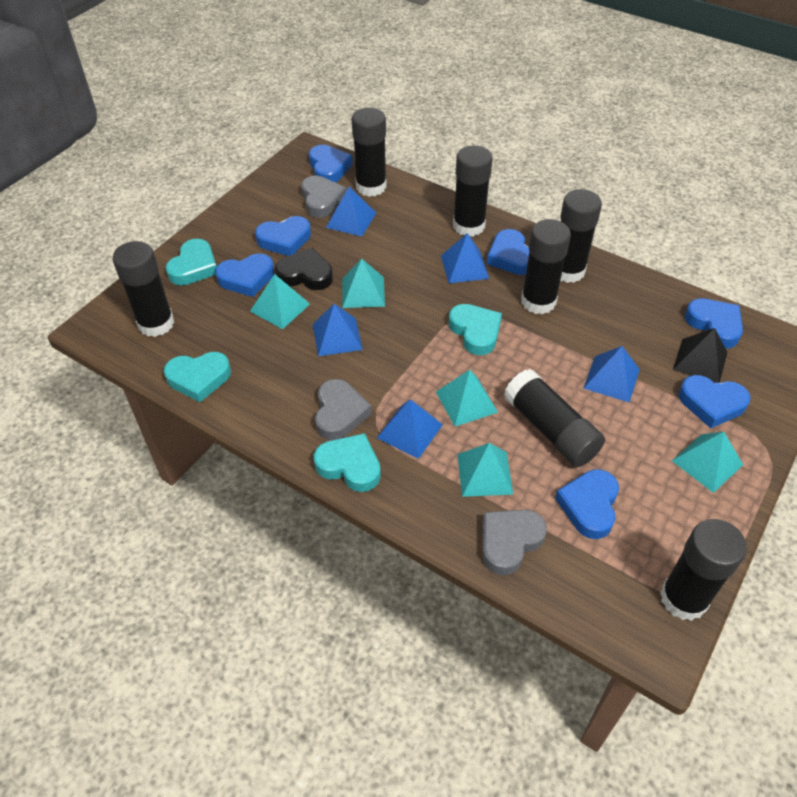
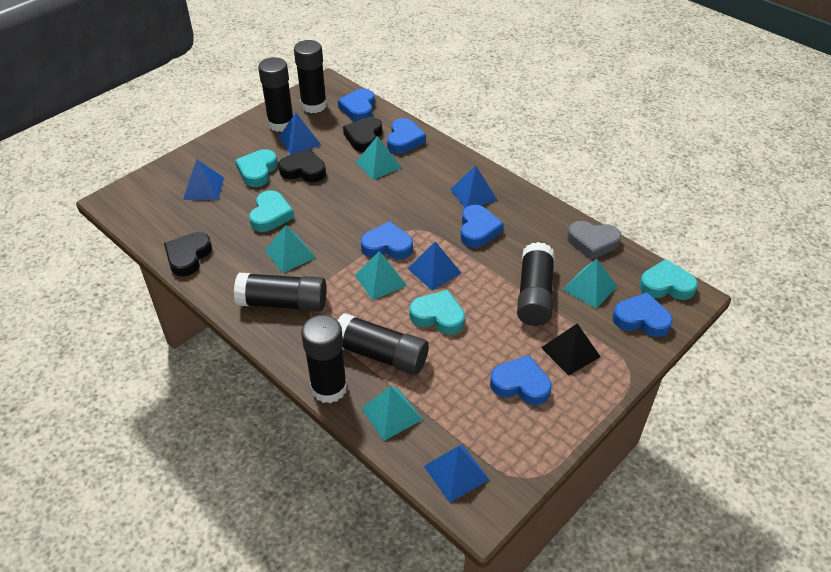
black glue stick: 7 -> 6
black heart: 1 -> 3
blue heart: 7 -> 6
grey heart: 3 -> 1

